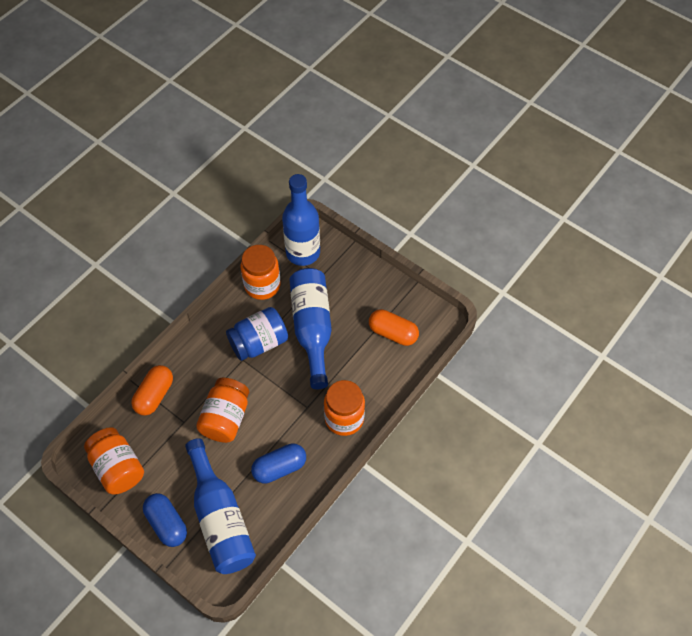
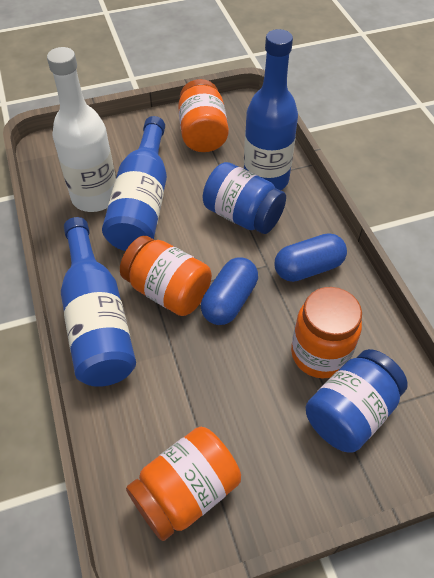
blue jar: 1 -> 2
orange capsule: 2 -> 0
white bottle: 0 -> 1

